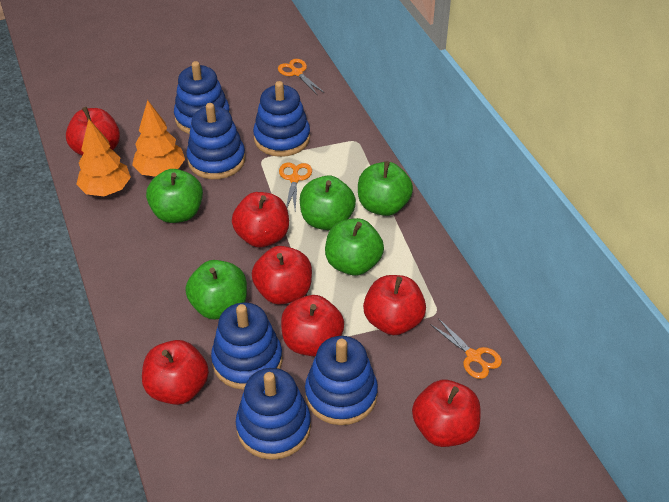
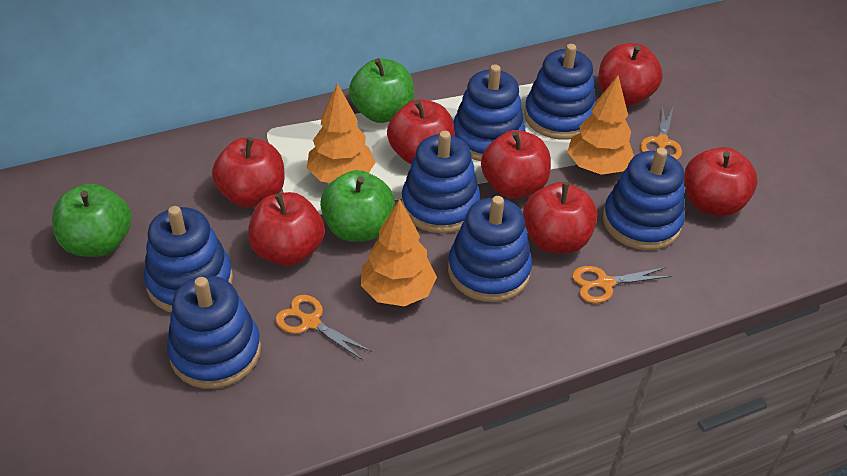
blue stacking toy: 6 -> 7
green apple: 5 -> 3
orange tree: 2 -> 3

